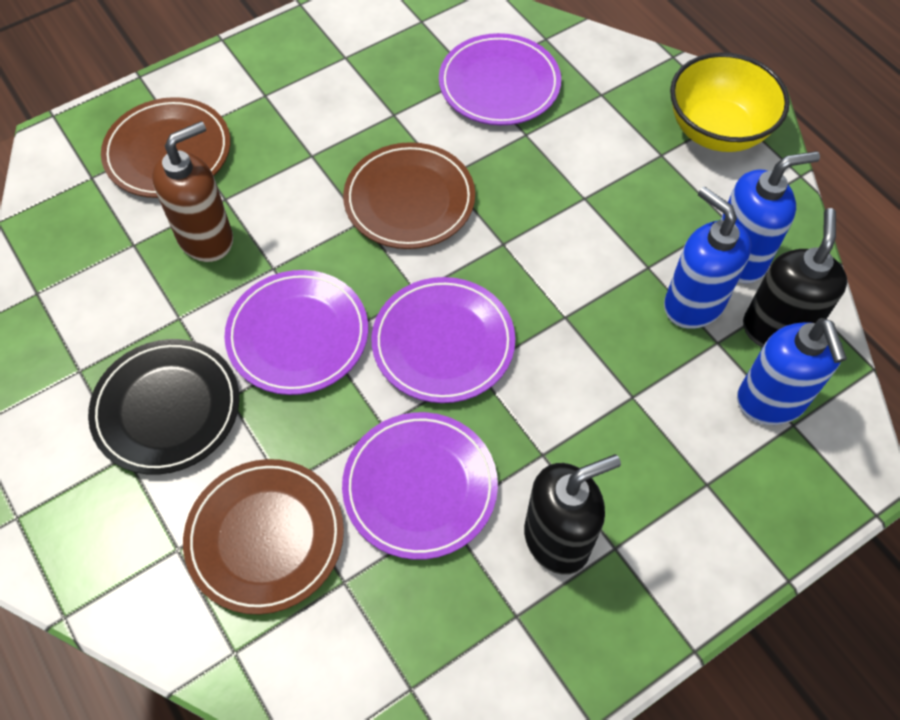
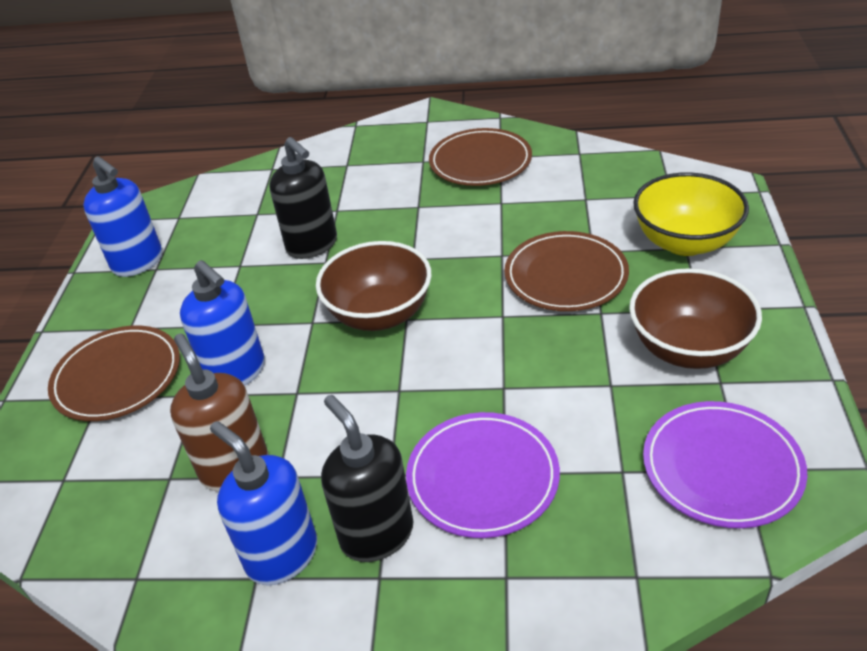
black plate: 1 -> 0
brown bowl: 0 -> 2
purple plate: 4 -> 2

